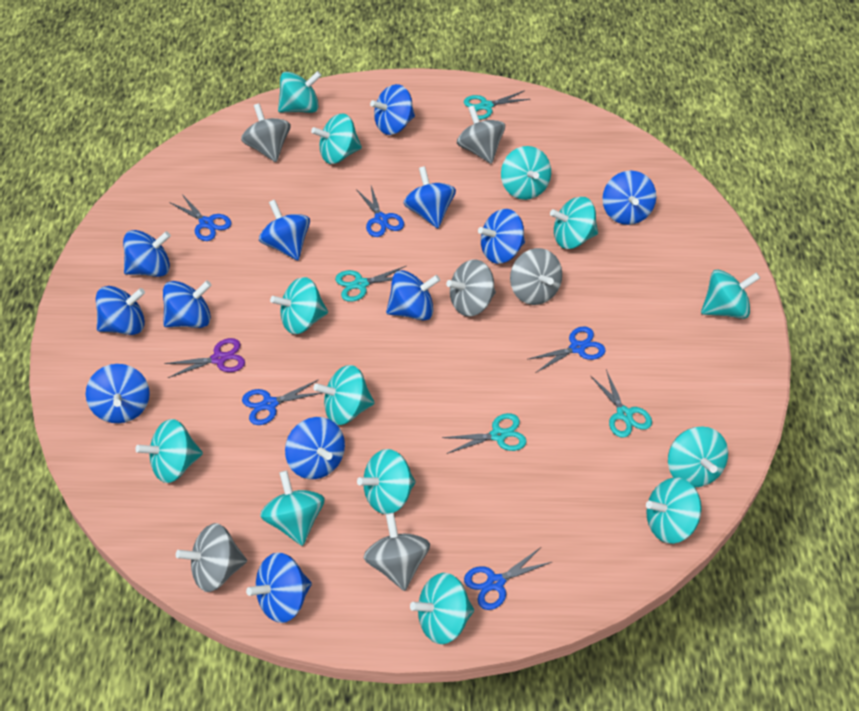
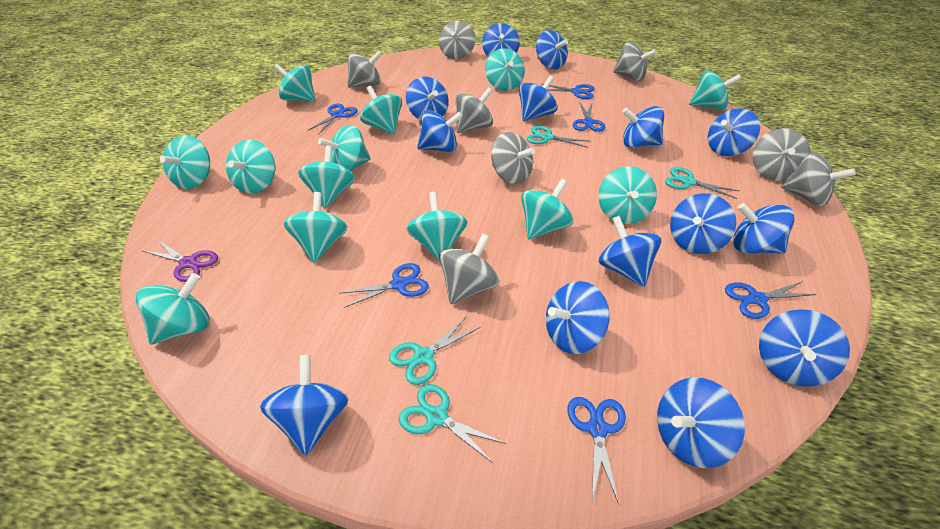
blue scissors: 5 -> 6
blue spinning top: 12 -> 14
grey spinning top: 6 -> 8

